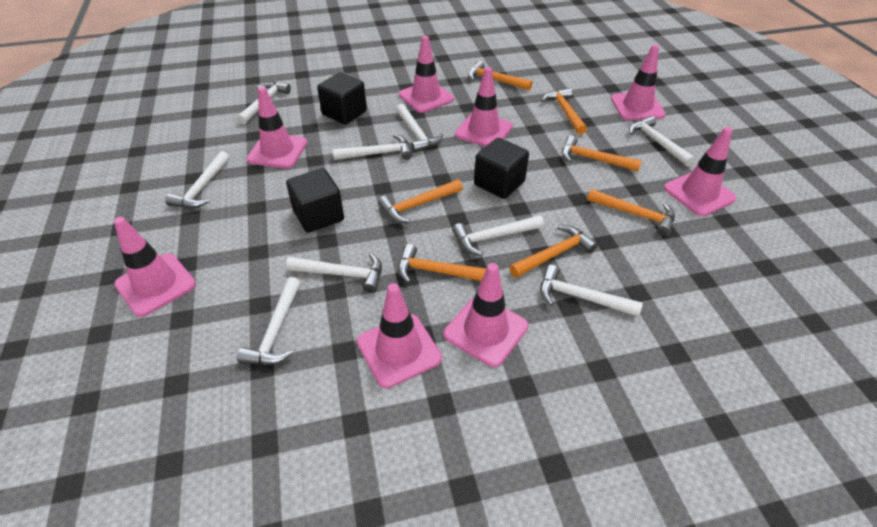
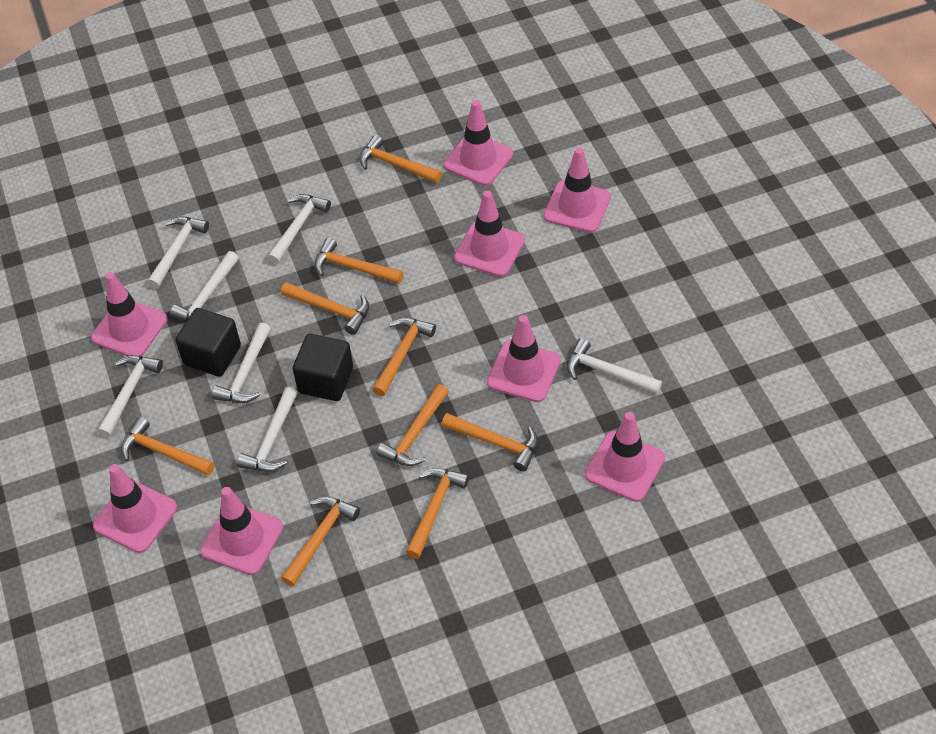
black cube: 3 -> 2
orange hammer: 7 -> 9
white hammer: 9 -> 7

